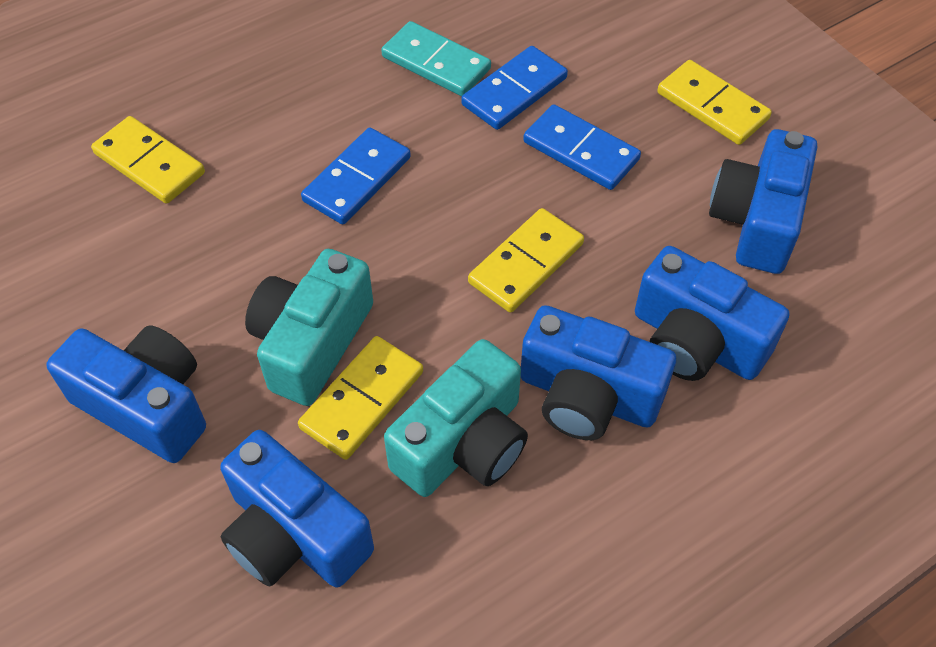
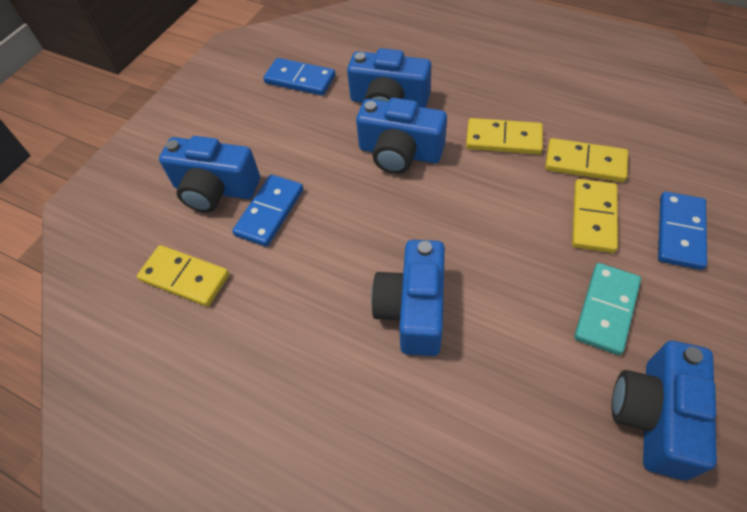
turquoise camera: 2 -> 0

